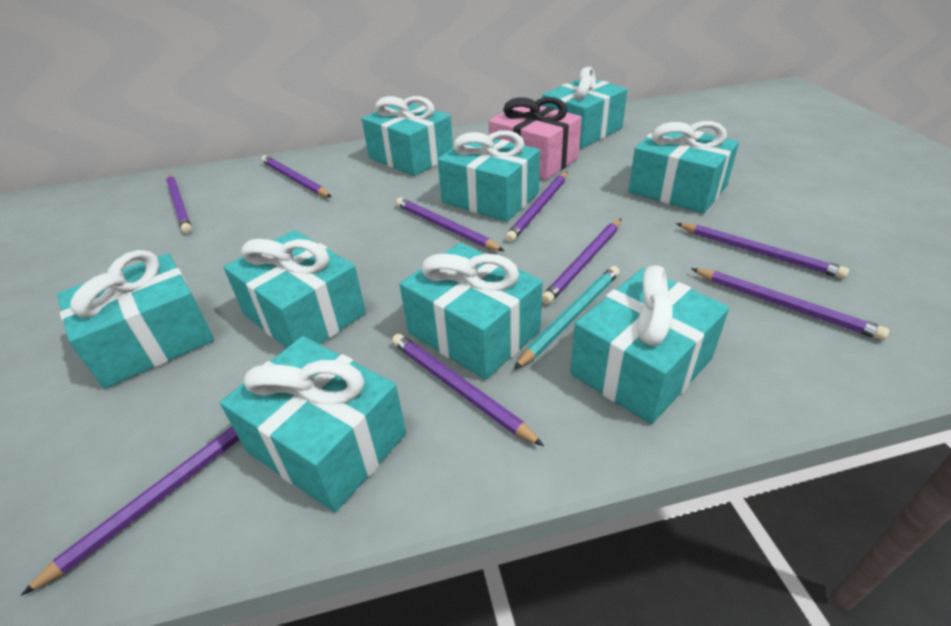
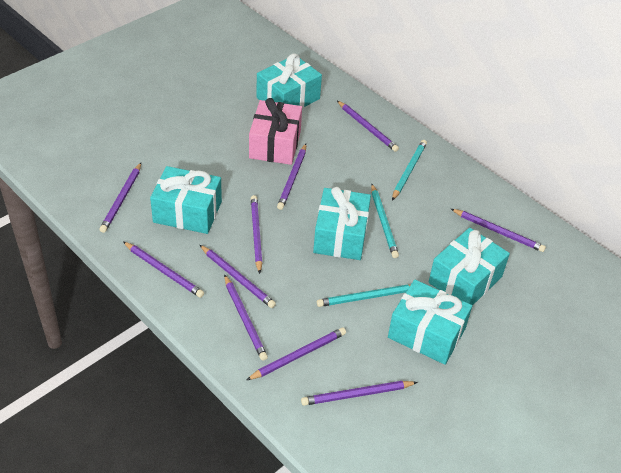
purple pencil: 9 -> 10
turquoise gift: 9 -> 5
turquoise pencil: 1 -> 3

